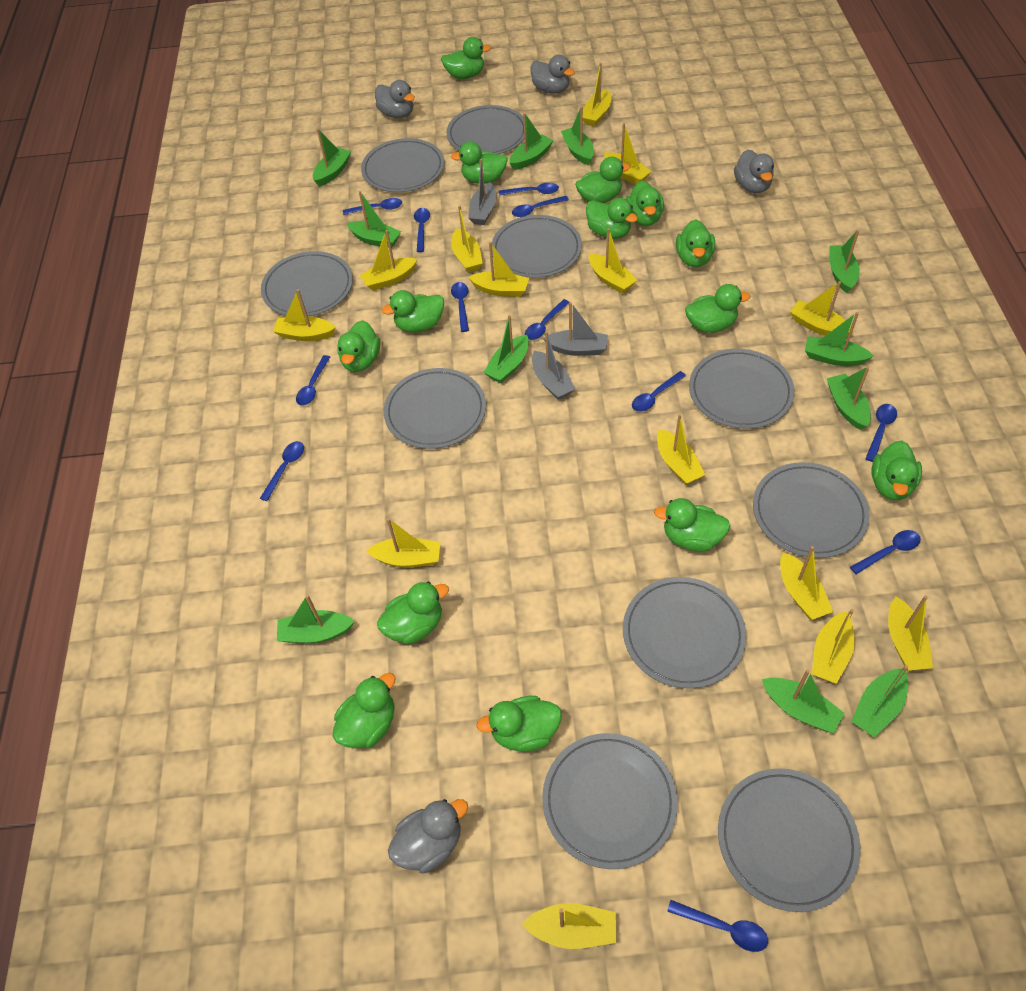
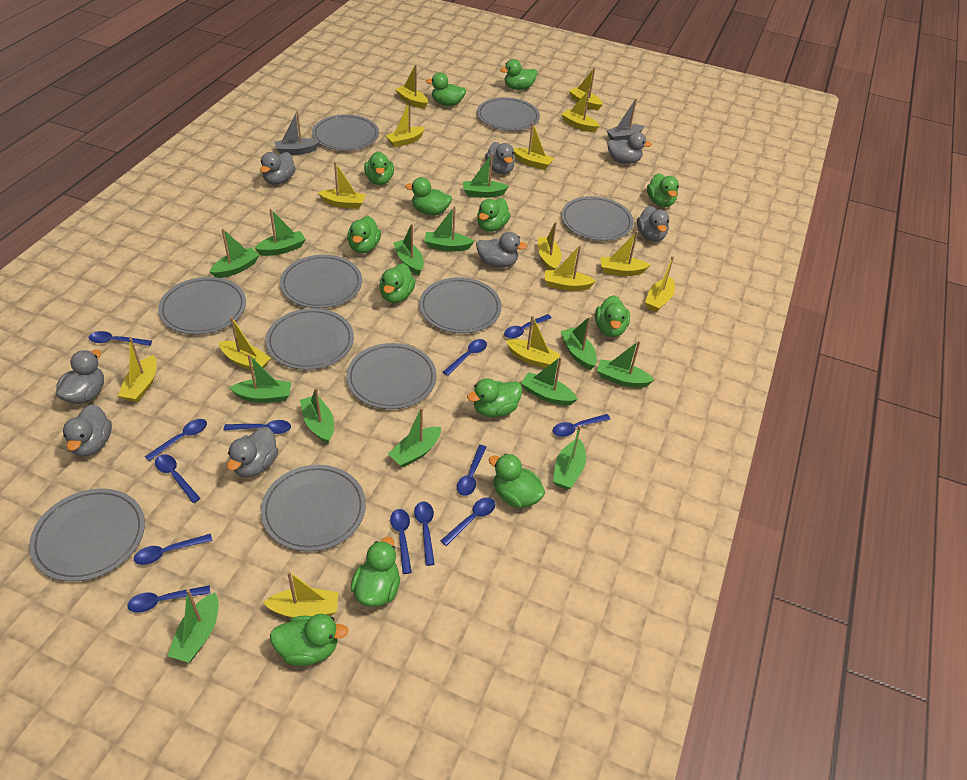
blue spoon: 12 -> 13
green boat: 11 -> 13
green duck: 14 -> 13
grey boat: 3 -> 2
grey duck: 4 -> 8

